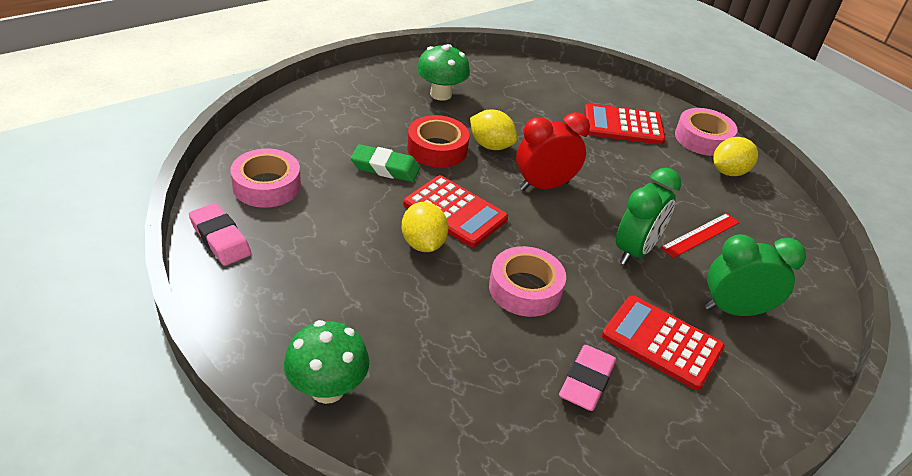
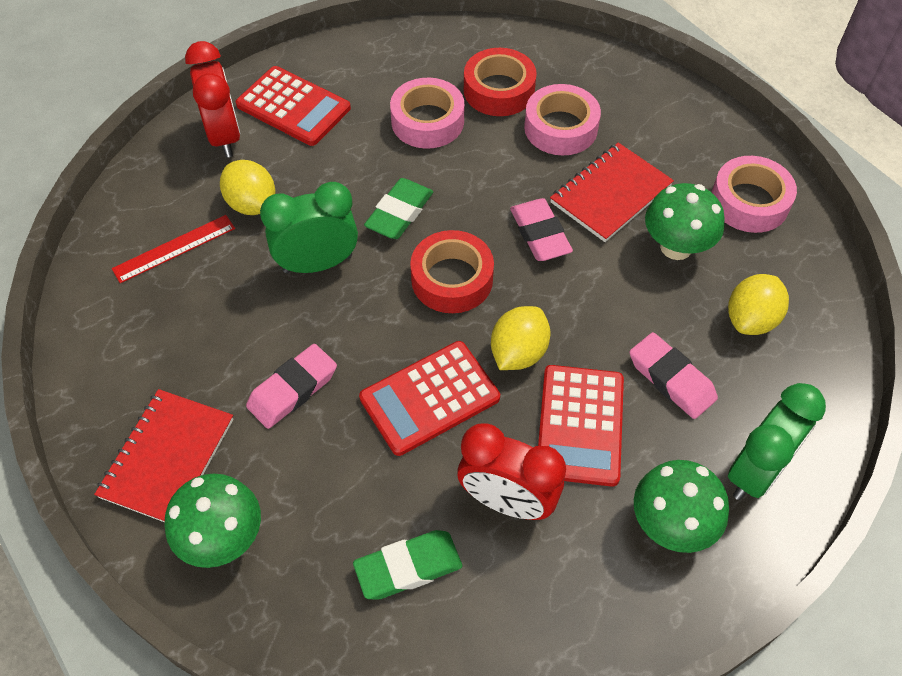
green eraser: 1 -> 2
green mushroom: 2 -> 3
pink eraser: 2 -> 3
red clock: 1 -> 2
red notebook: 0 -> 2
red tape: 1 -> 2

